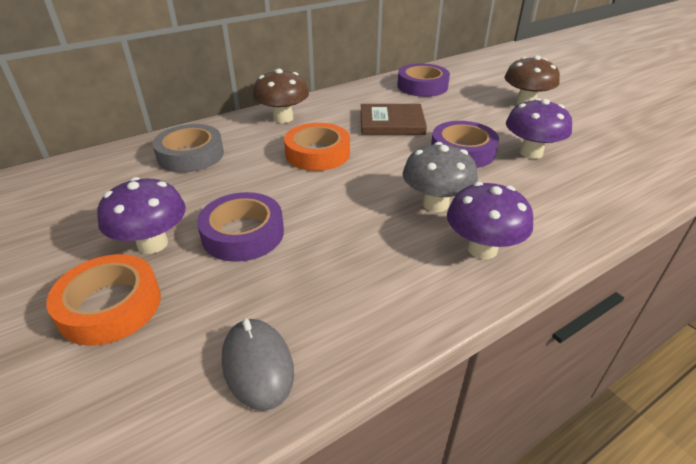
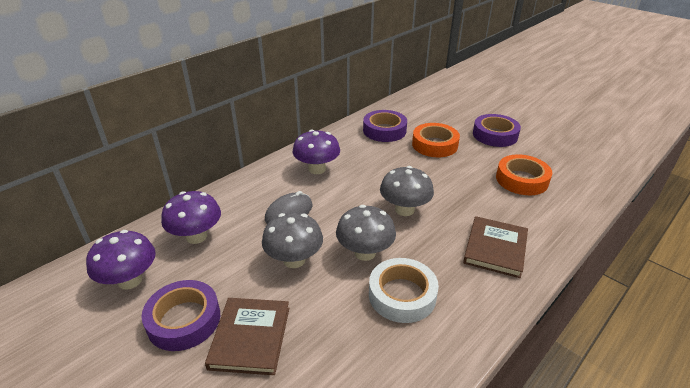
brown book: 1 -> 2
brown mushroom: 2 -> 0
grey mushroom: 1 -> 3
grey tape: 1 -> 0
white tape: 0 -> 1

